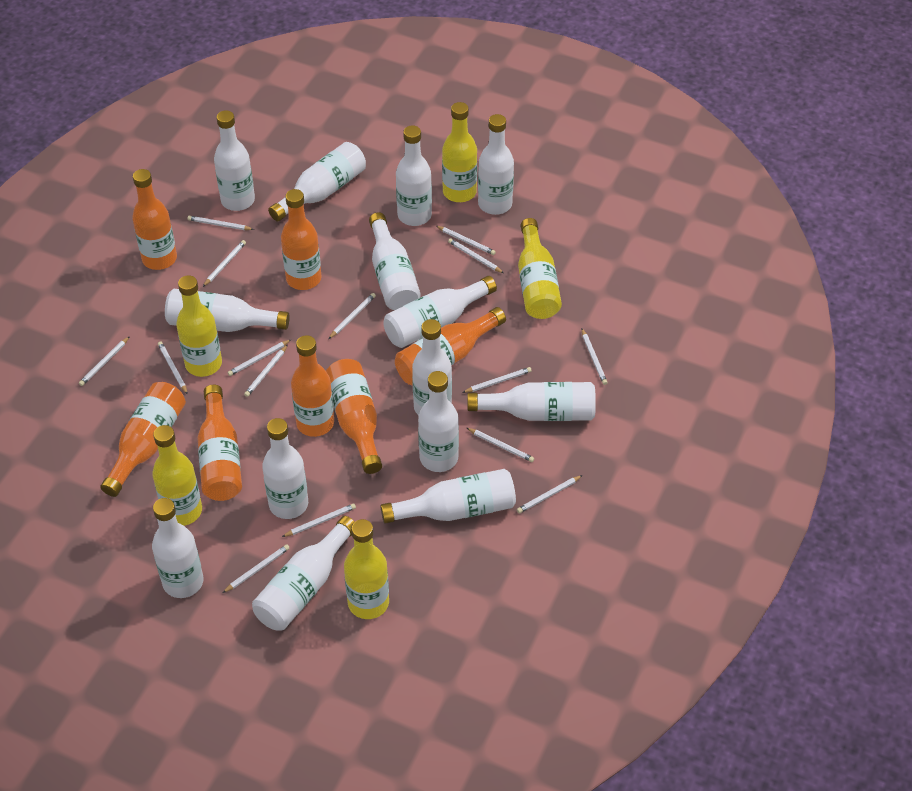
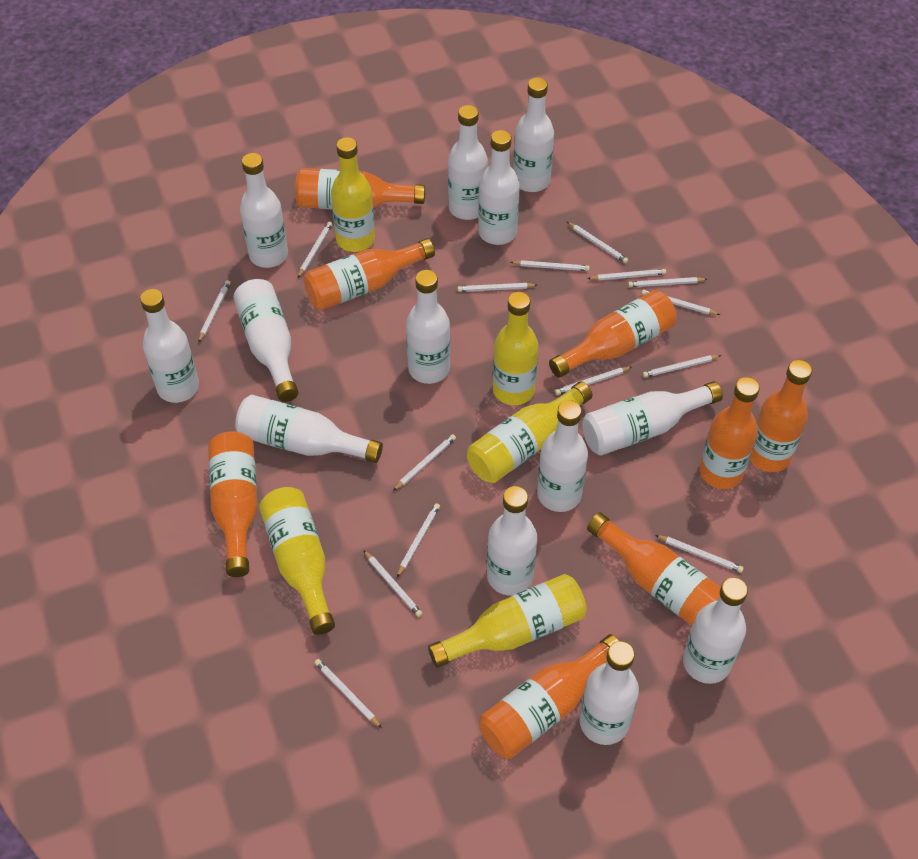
orange bottle: 7 -> 8
white bottle: 14 -> 13

